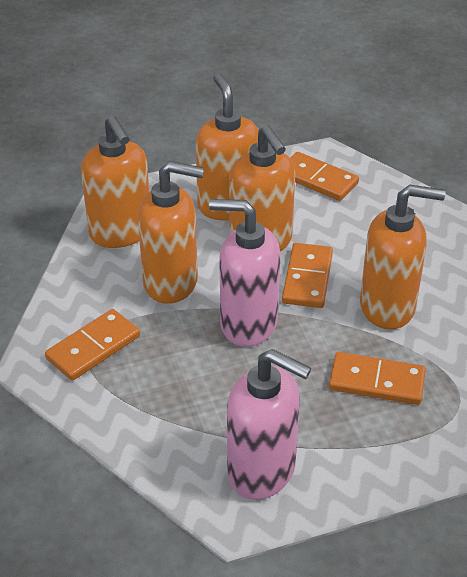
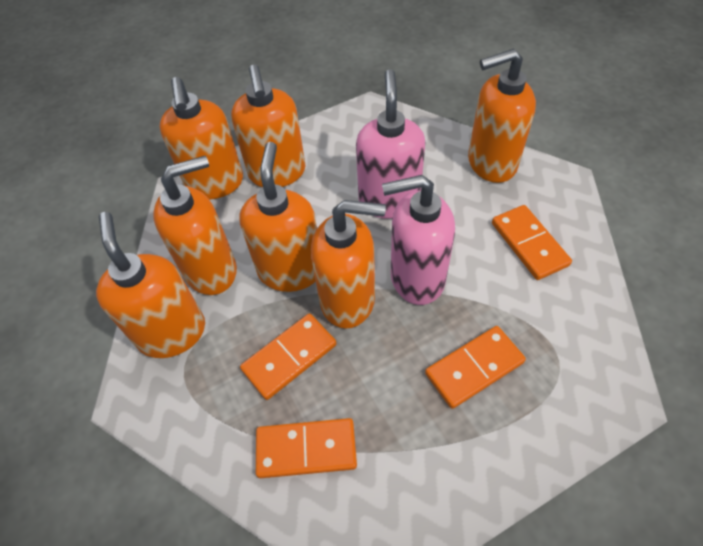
orange soap dispenser: 5 -> 7

